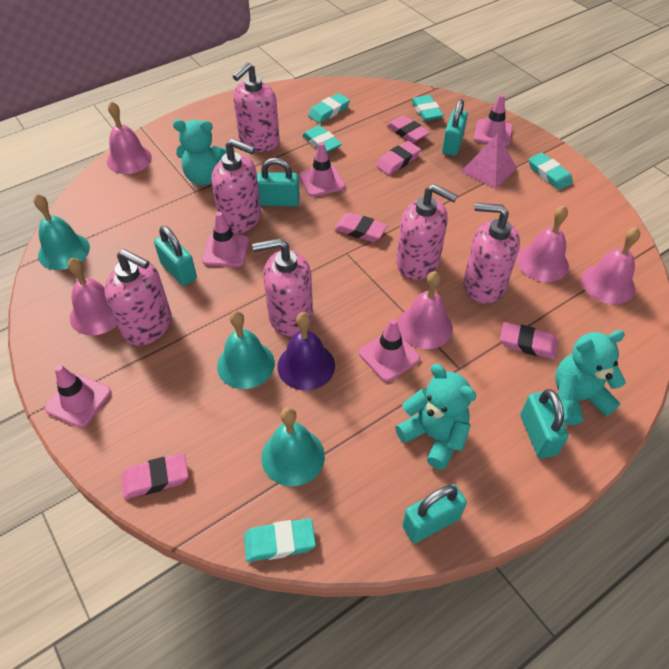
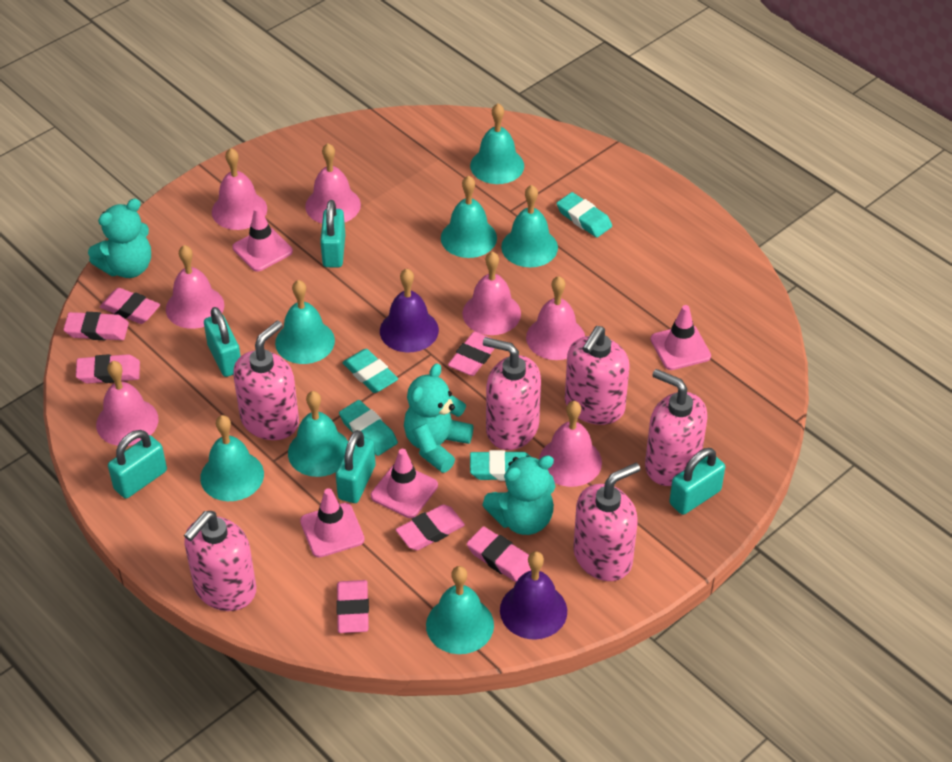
pink bell: 5 -> 7
pink eraser: 5 -> 7
pink pyramid: 1 -> 0
pink traffic cone: 5 -> 4
purple bell: 1 -> 2
turquoise bell: 3 -> 7
turquoise eraser: 5 -> 4

